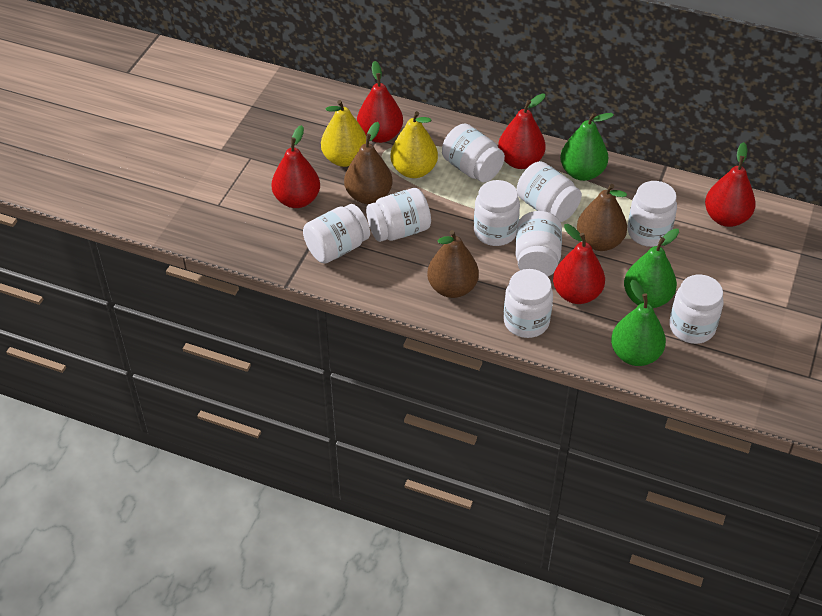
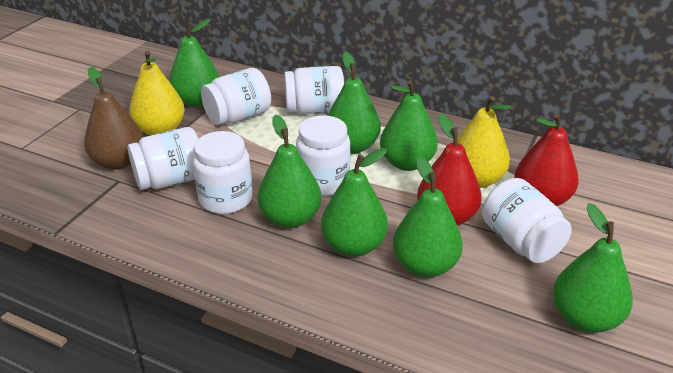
brown pear: 3 -> 1
green pear: 3 -> 7
red pear: 5 -> 2
white jar: 9 -> 6

